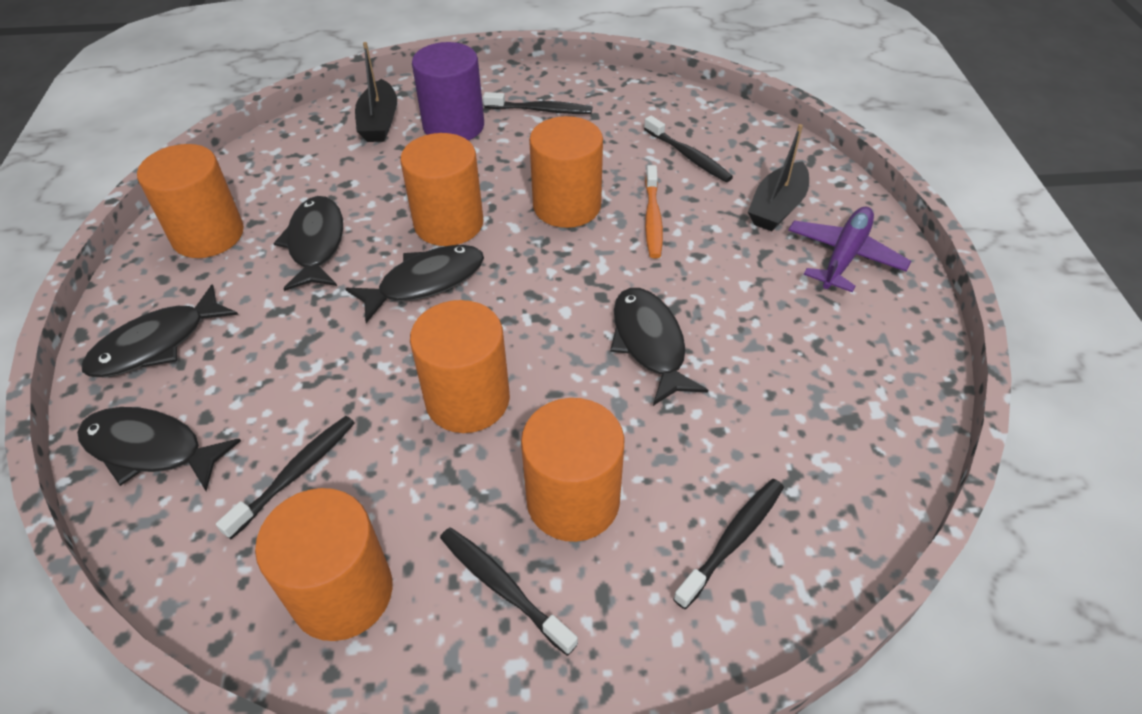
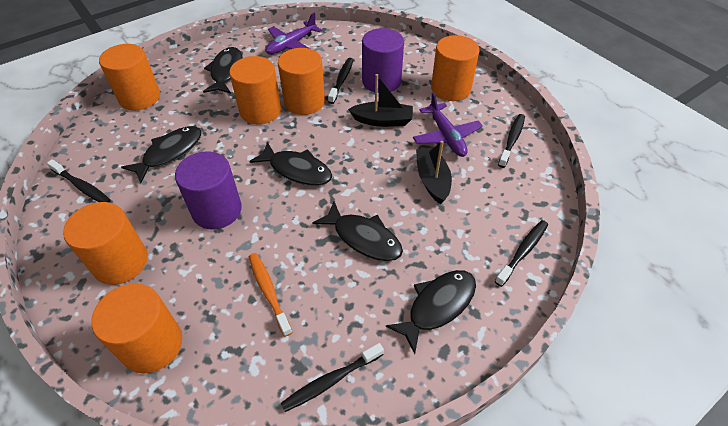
purple cylinder: 1 -> 2
purple plane: 1 -> 2

